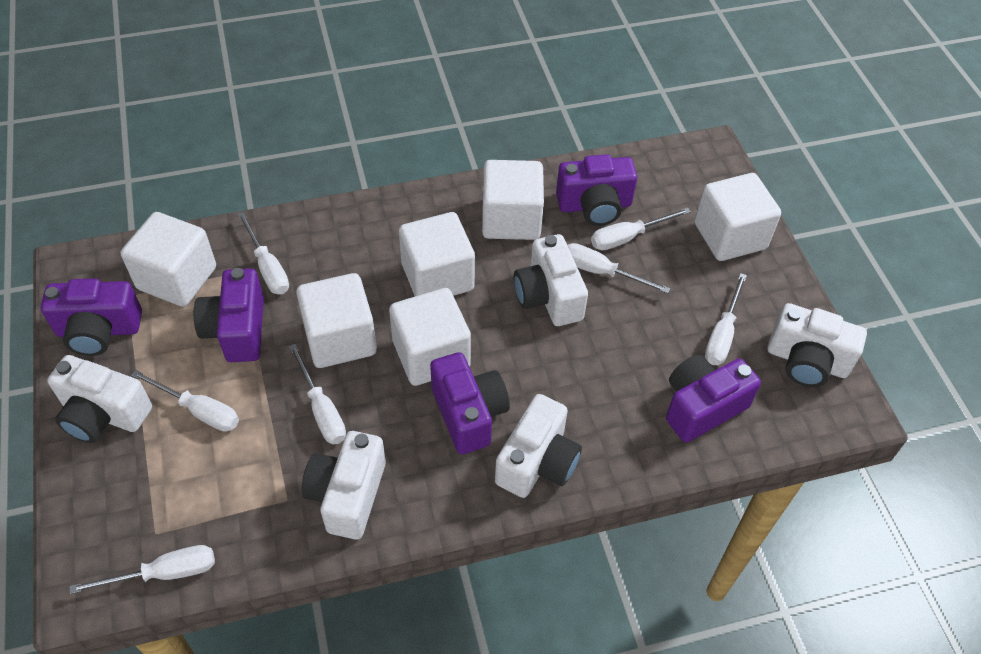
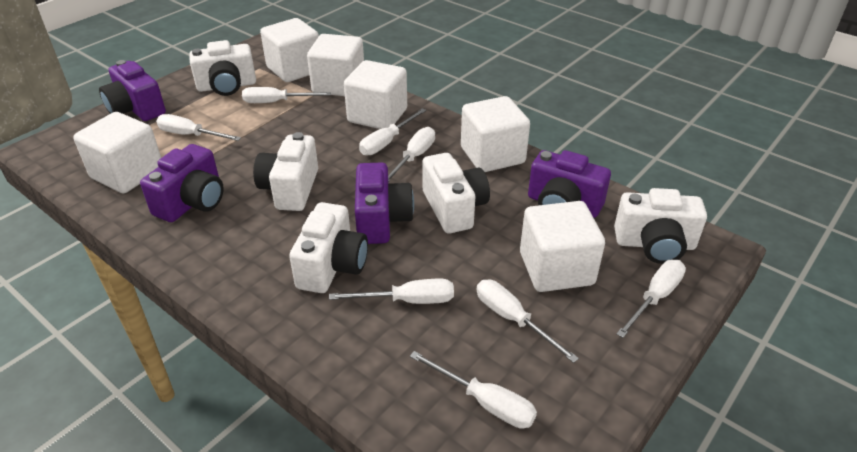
purple camera: 5 -> 4
white screwdriver: 7 -> 8

